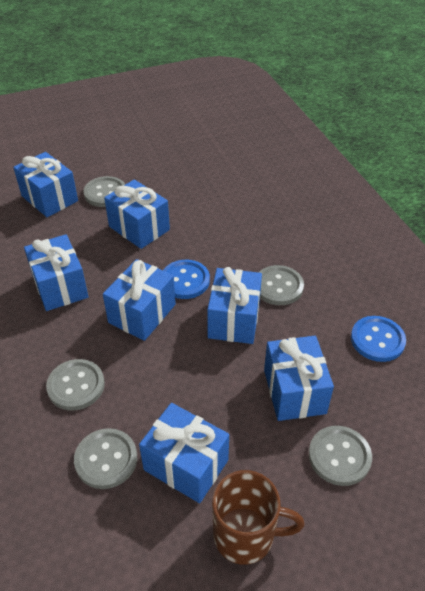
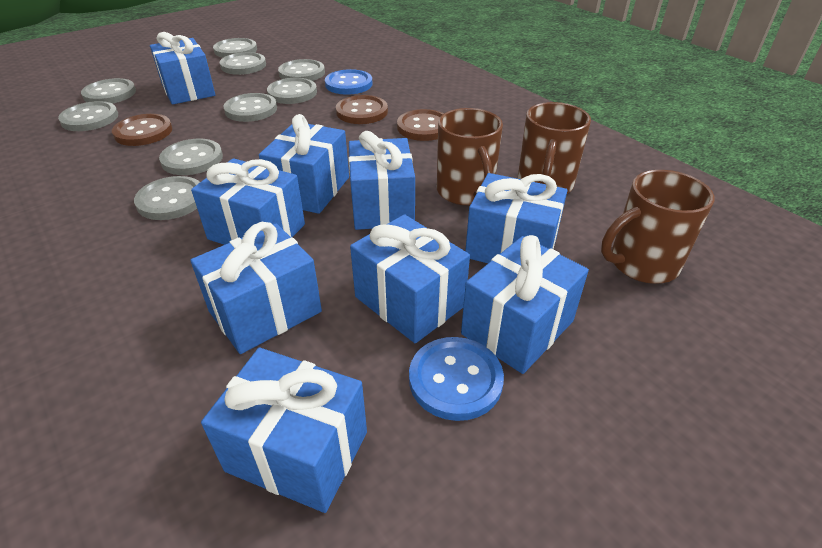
blue gift: 7 -> 9
brown button: 0 -> 3
brown mug: 1 -> 3
grey button: 5 -> 9

